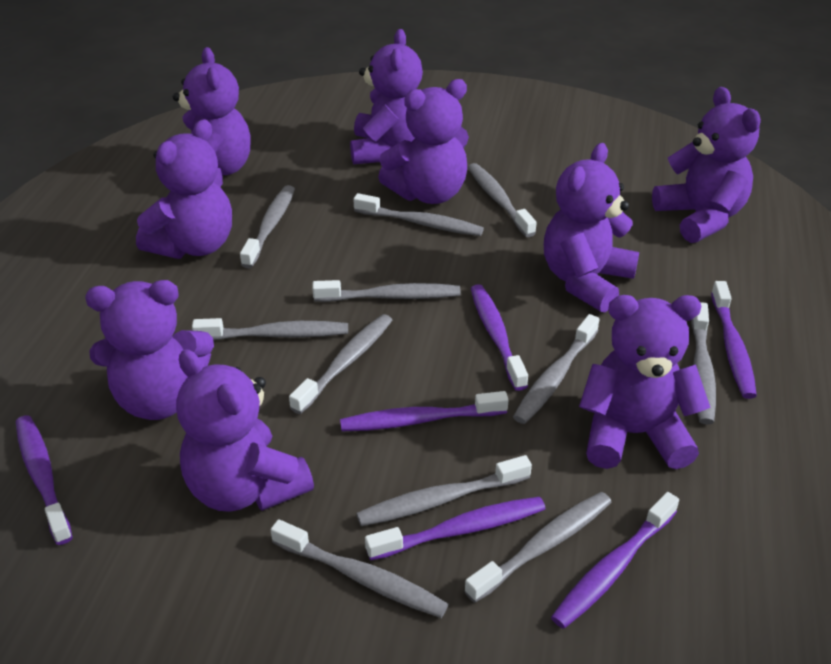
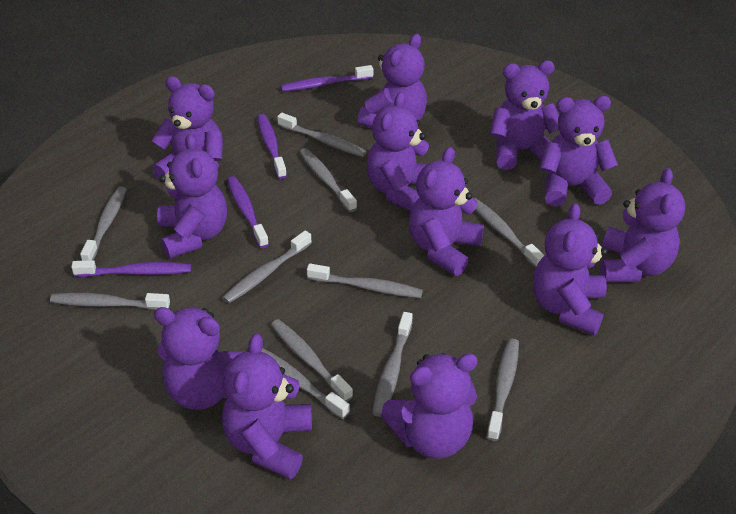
purple teddy bear: 9 -> 12
purple toothbrush: 6 -> 4

